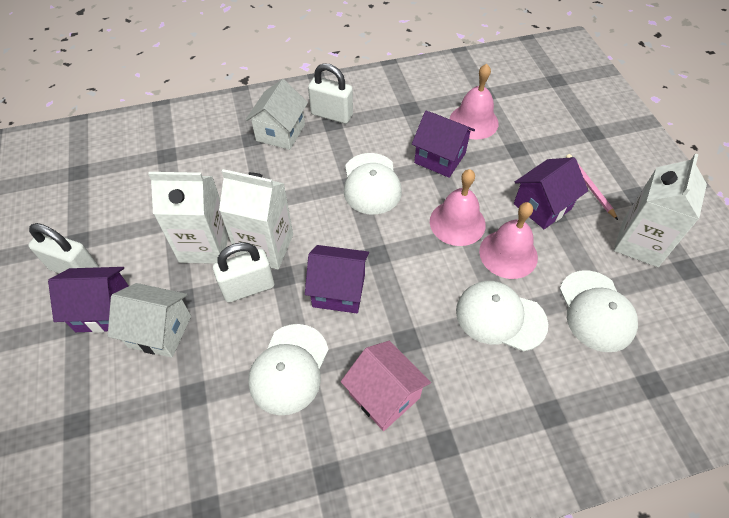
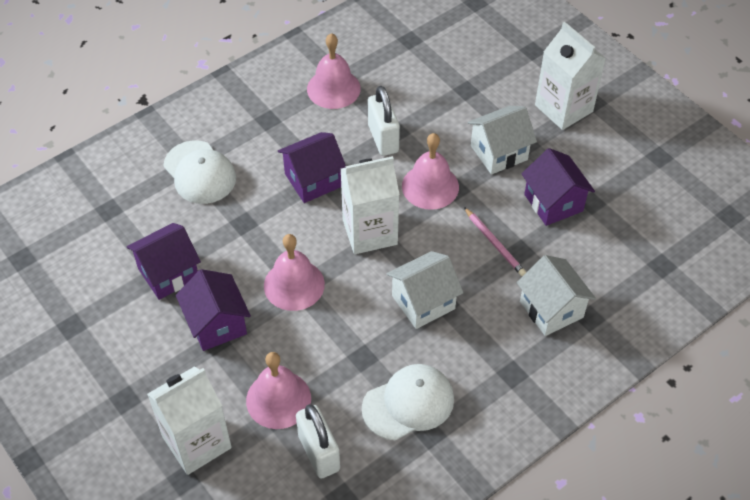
pink bell: 3 -> 4
pink house: 1 -> 0
white cap: 4 -> 2
white house: 2 -> 3
white padlock: 3 -> 2

